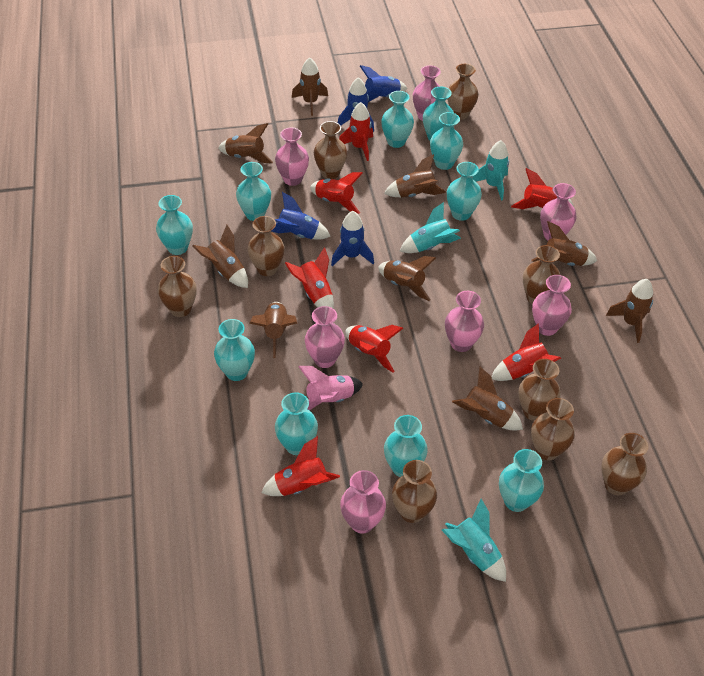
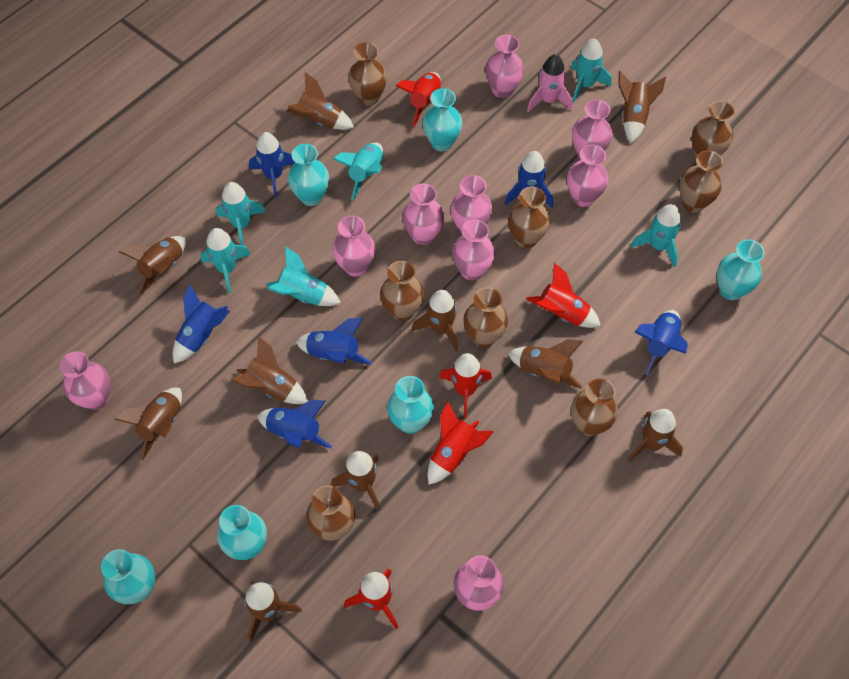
blue rocket: 4 -> 6
brown rocket: 9 -> 10
brown vase: 9 -> 8
pink vase: 7 -> 9
red rocket: 7 -> 5
turquoise rocket: 3 -> 6
turquoise vase: 10 -> 6

